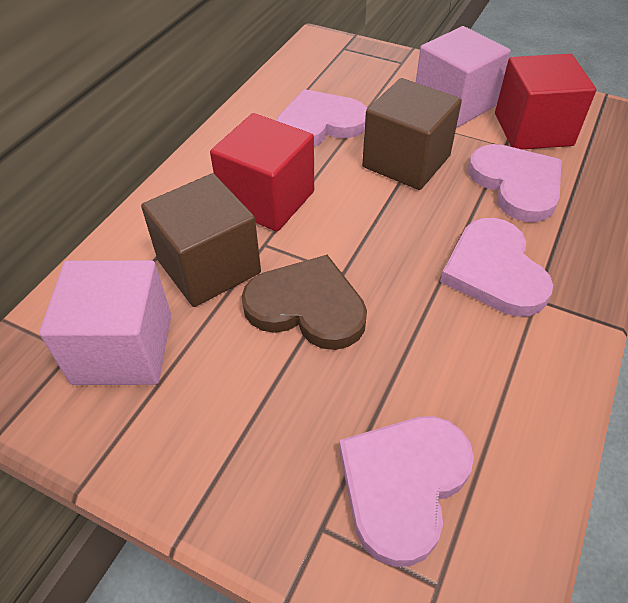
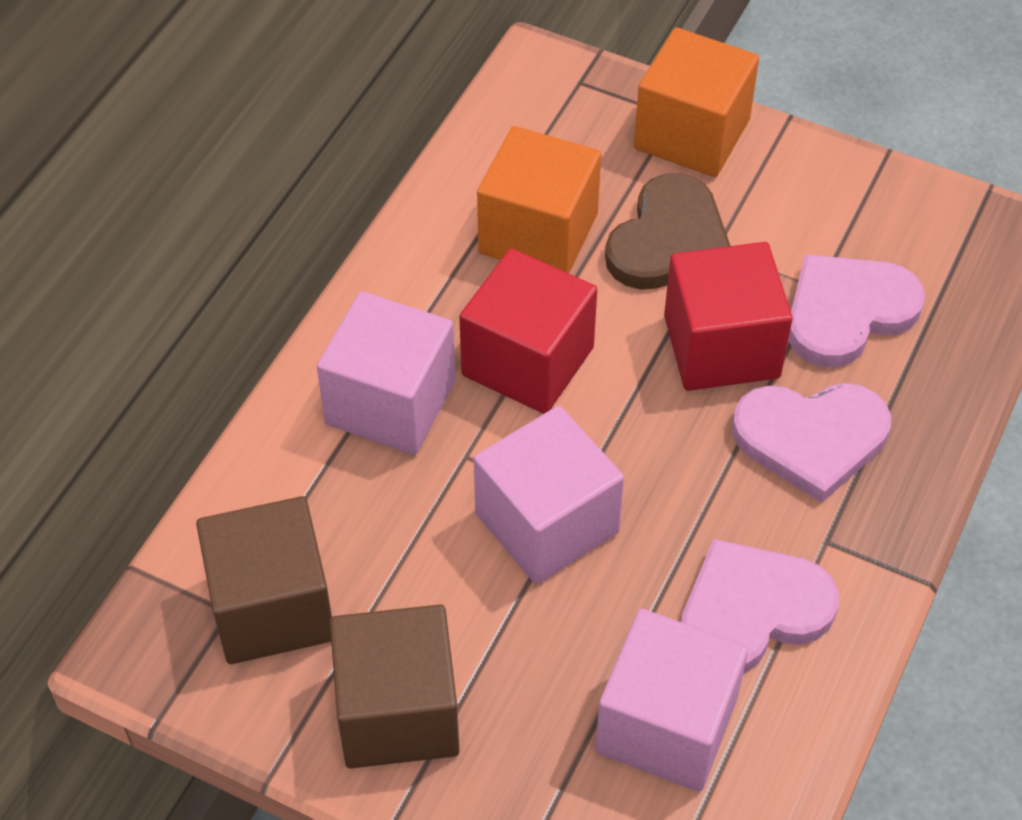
orange cube: 0 -> 2
pink cube: 2 -> 3
pink heart: 4 -> 3

